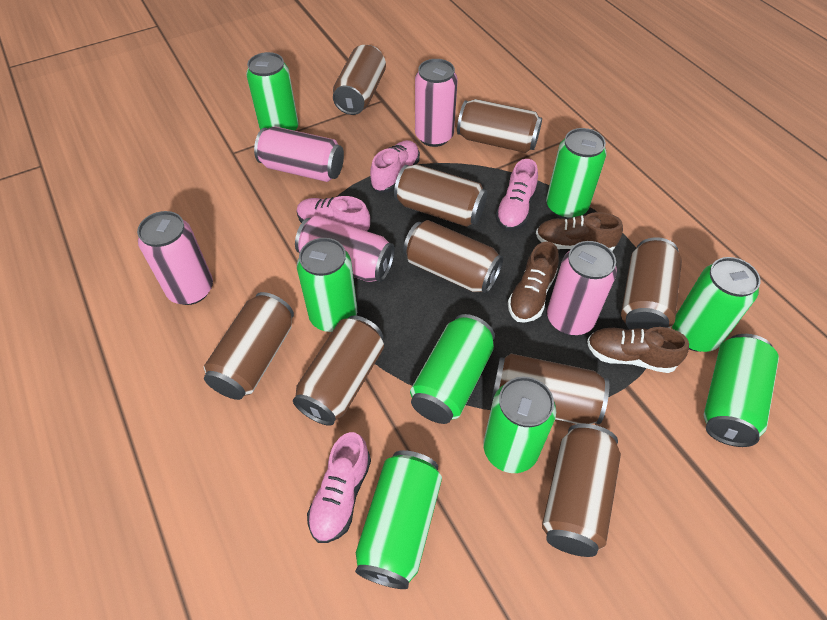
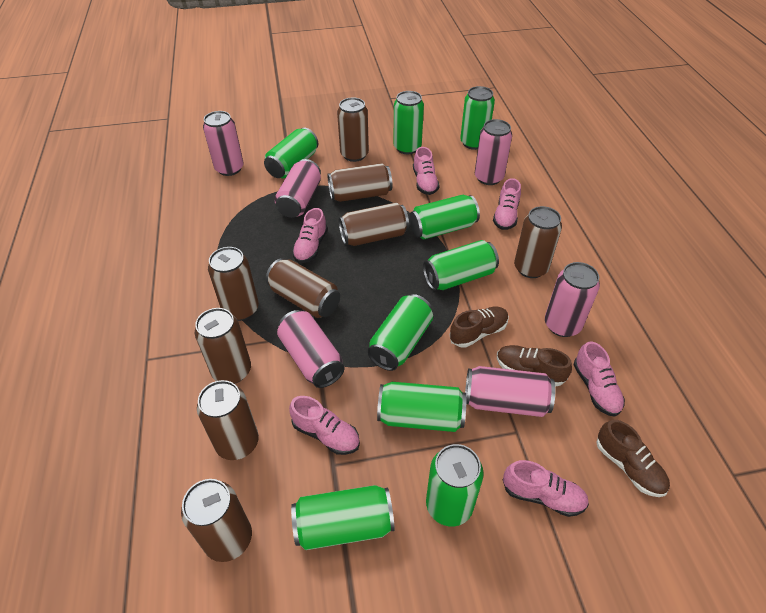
green can: 8 -> 9
pink can: 5 -> 6
pink shoe: 4 -> 6

